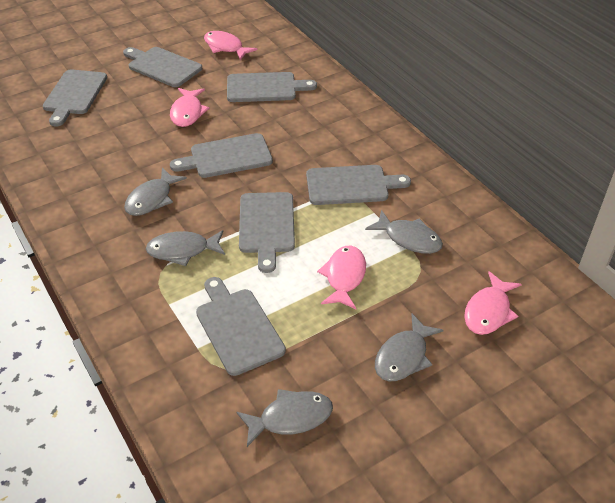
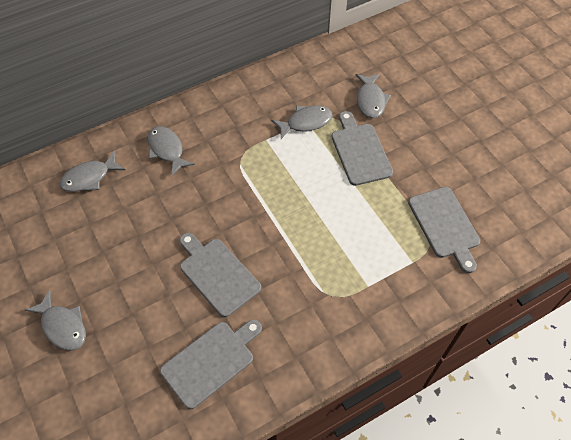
grey cutting board: 7 -> 4
pink fish: 4 -> 0

